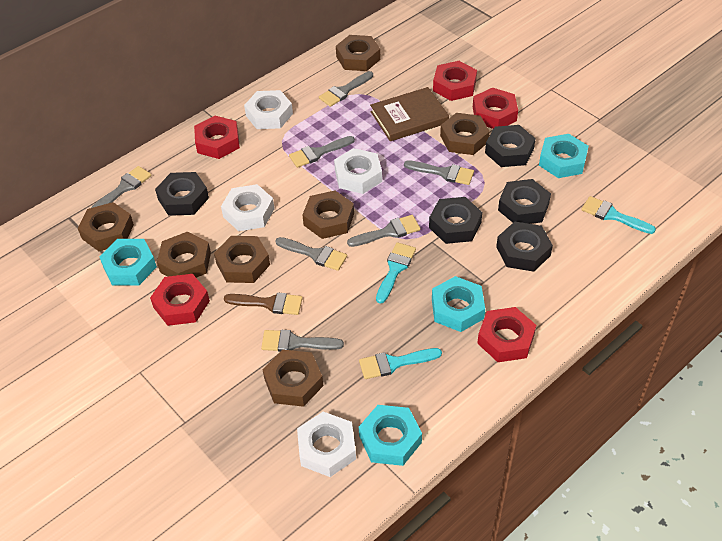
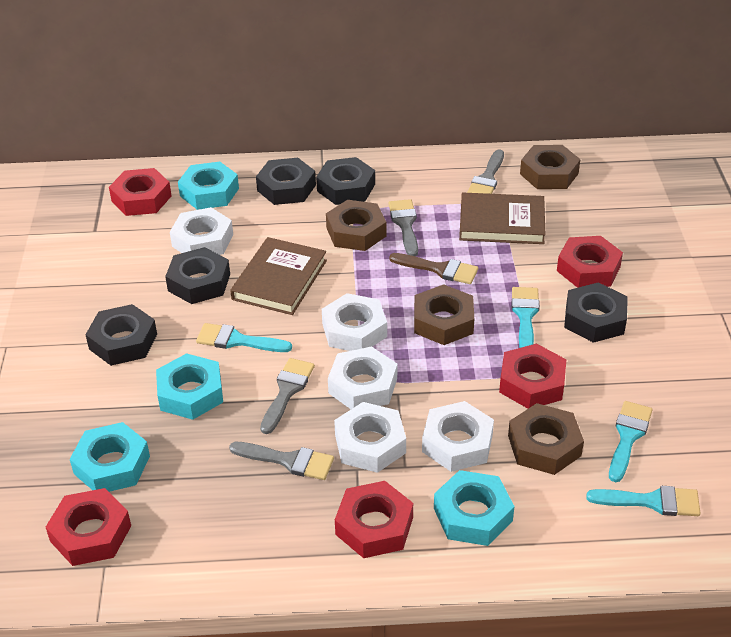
brown book: 1 -> 2
brown nut: 7 -> 4
grey brush: 7 -> 4
turquoise brush: 3 -> 4
white nut: 4 -> 5

